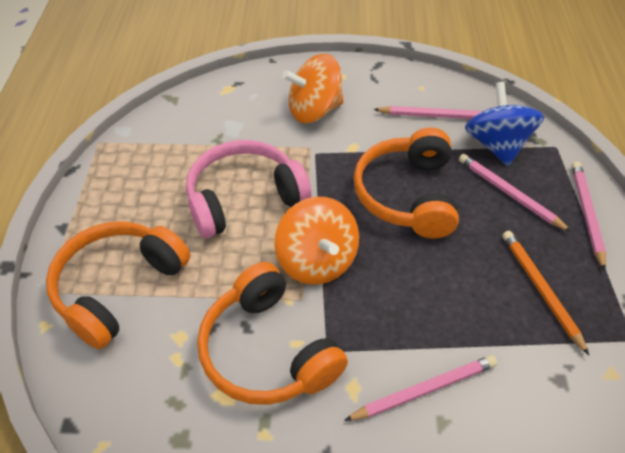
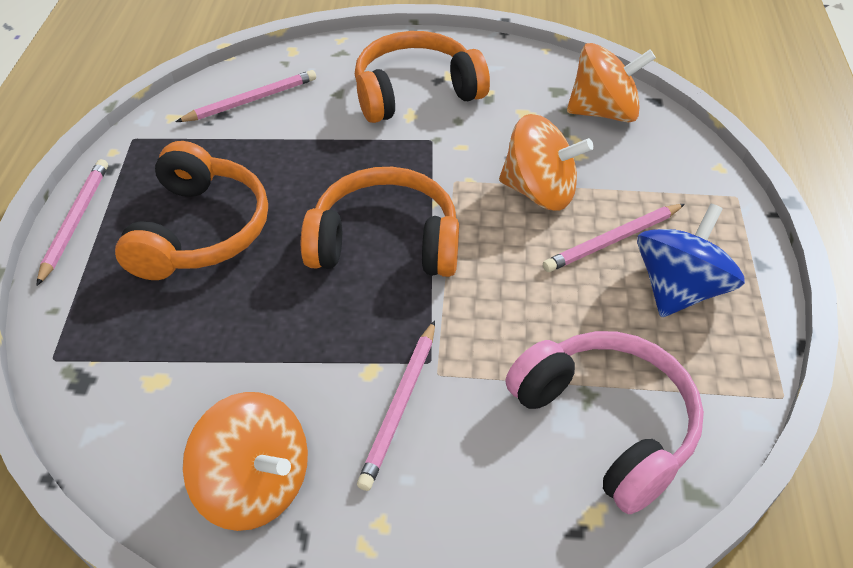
orange pencil: 1 -> 0
orange spinning top: 2 -> 3

